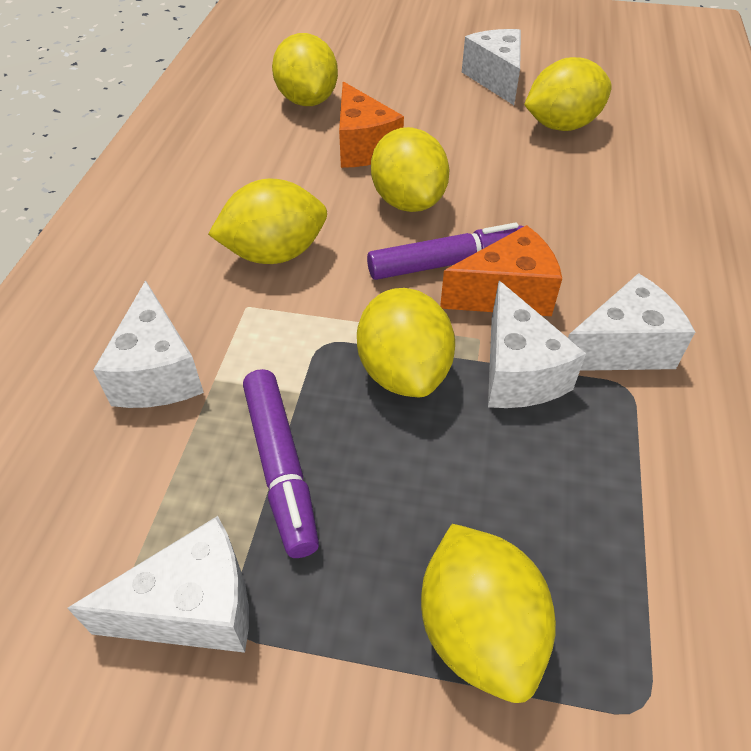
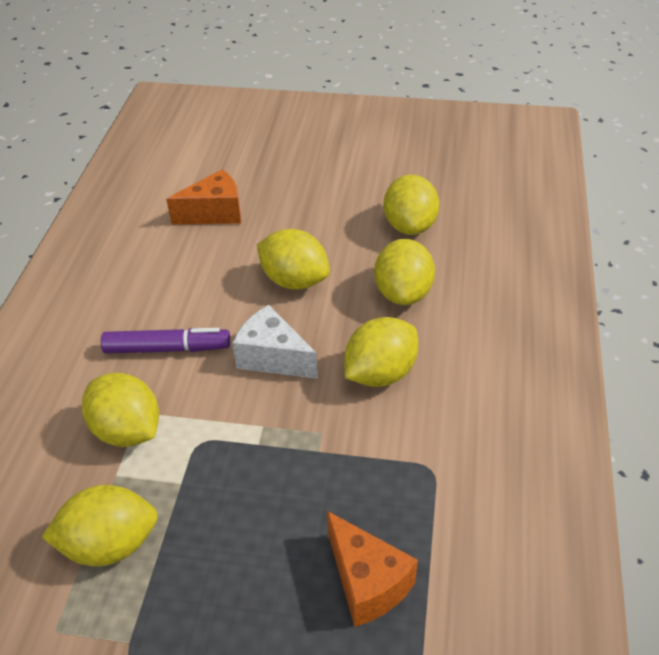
purple marker: 2 -> 1
white cheese: 5 -> 1

